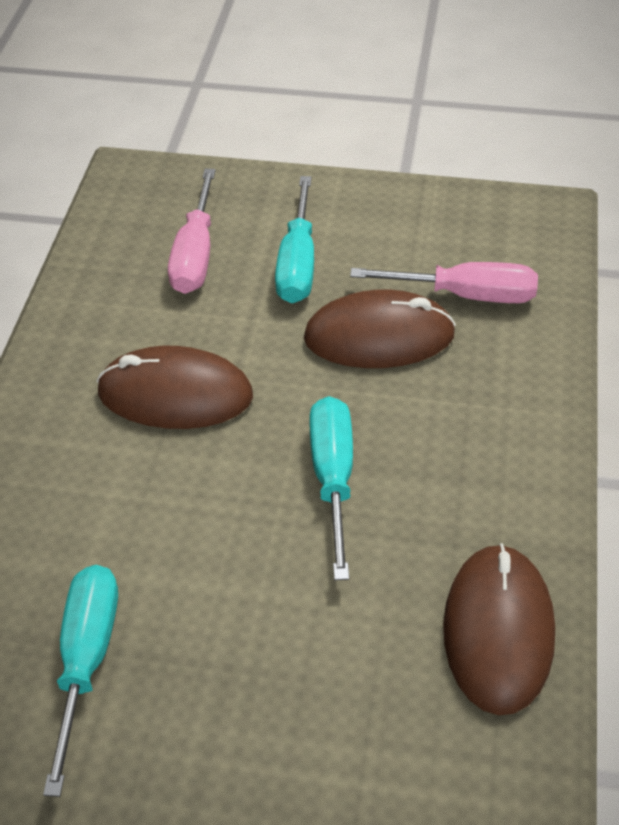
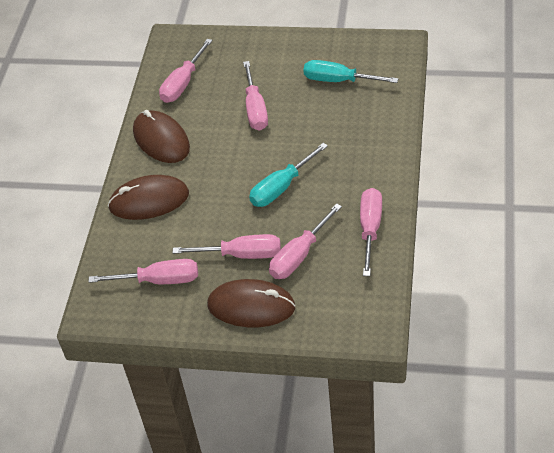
pink screwdriver: 2 -> 6
turquoise screwdriver: 3 -> 2

